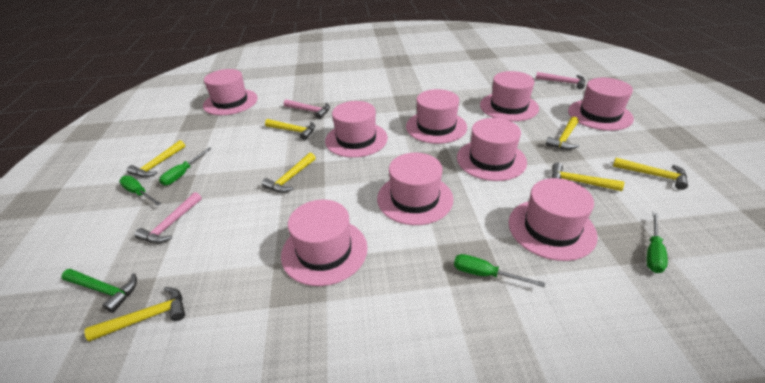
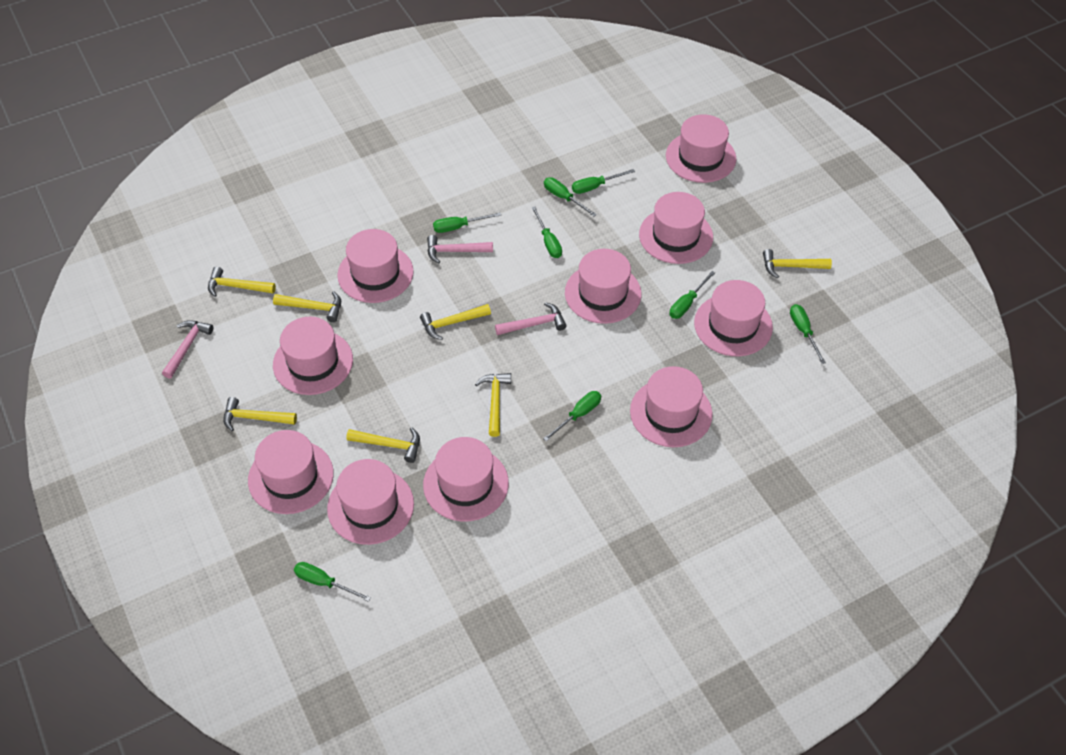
green hammer: 1 -> 0
green screwdriver: 4 -> 8
pink hat: 9 -> 10

